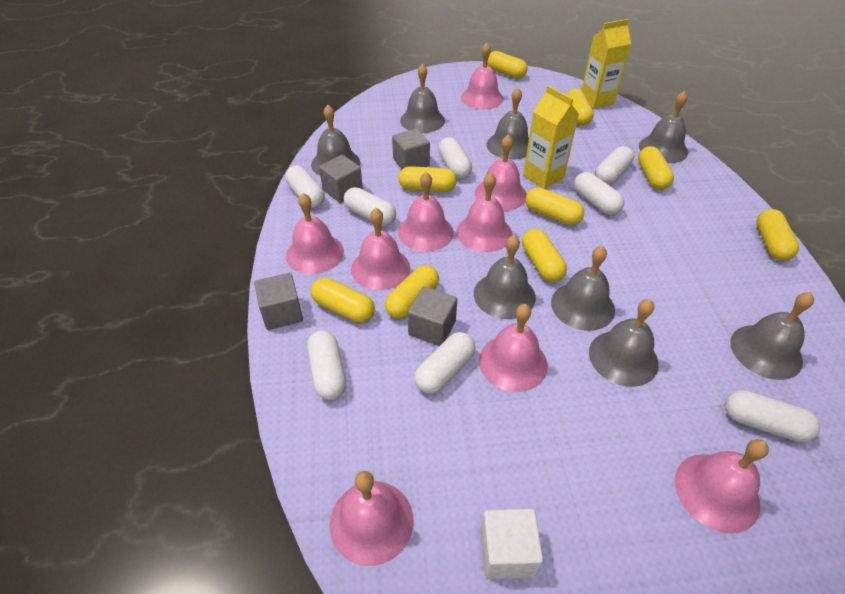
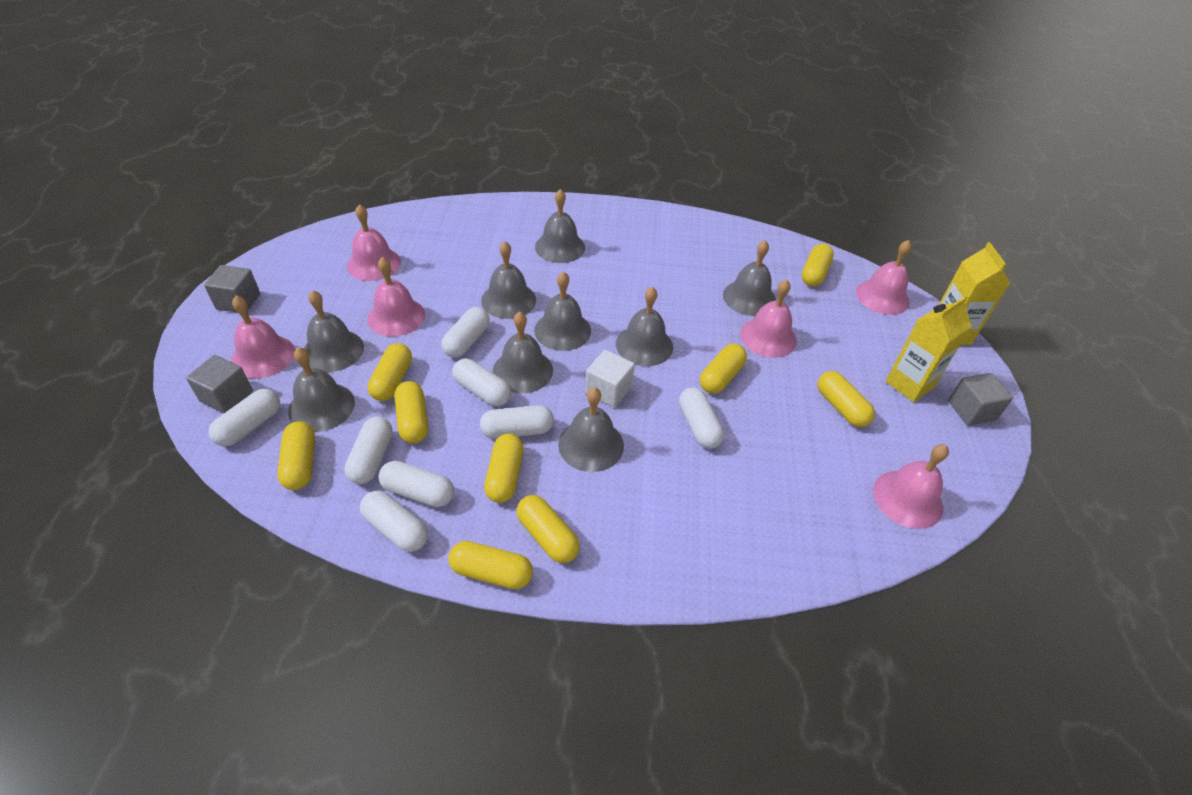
grey bell: 8 -> 9
grey cube: 4 -> 3
pink bell: 9 -> 6

